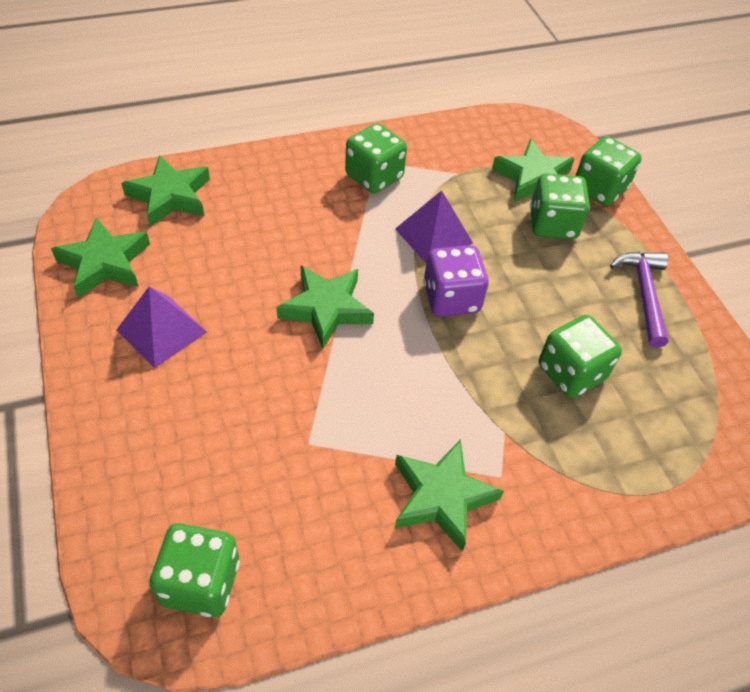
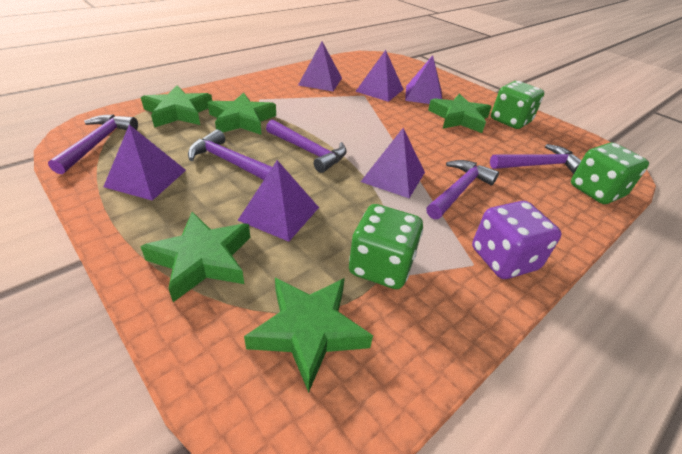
green dice: 5 -> 3
purple hammer: 1 -> 5
purple pyramid: 2 -> 6

